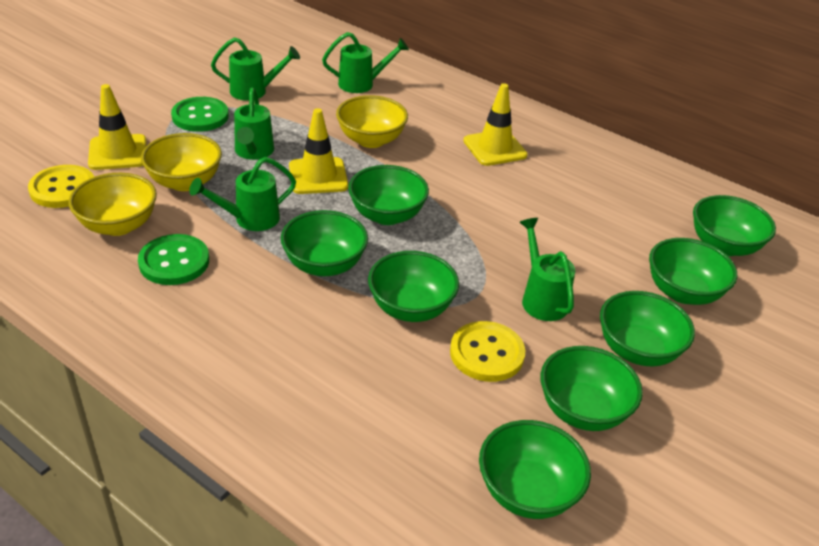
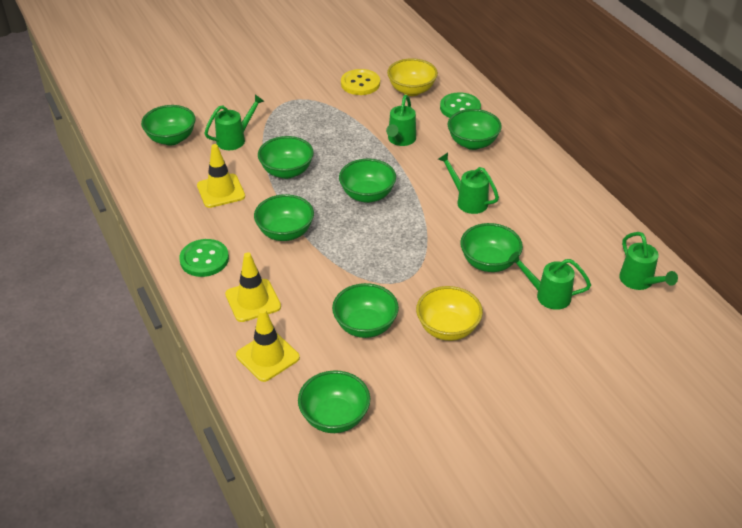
yellow bowl: 3 -> 2
yellow button: 2 -> 1

